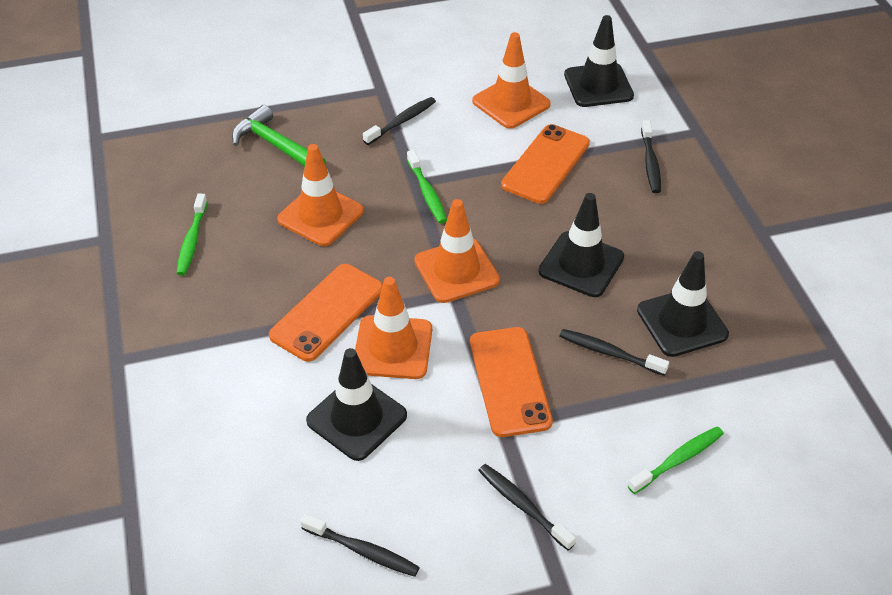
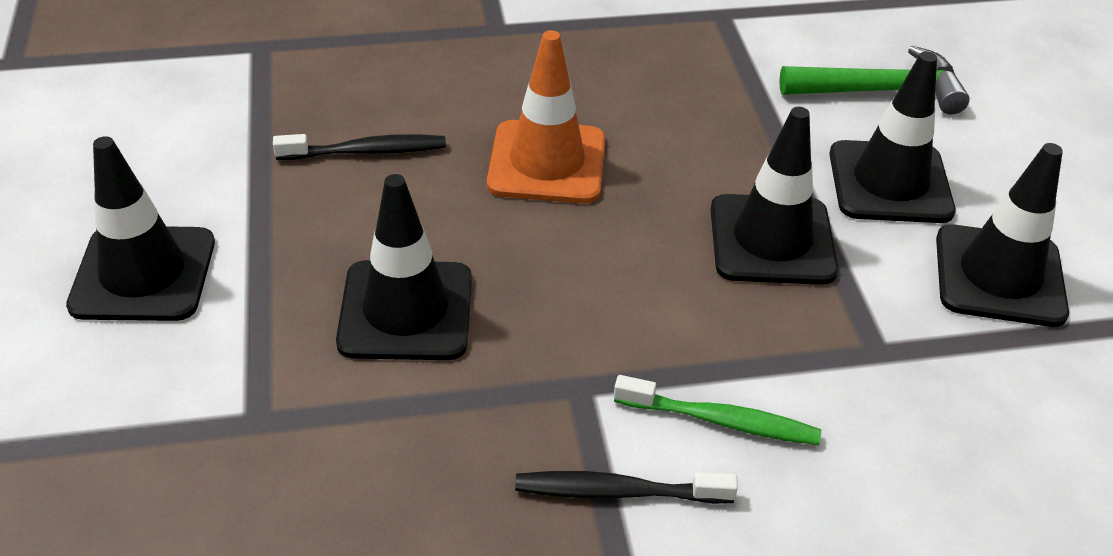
black toothbrush: 5 -> 2
black traffic cone: 4 -> 5
green toothbrush: 3 -> 1
orange phone: 3 -> 0
orange traffic cone: 4 -> 1

